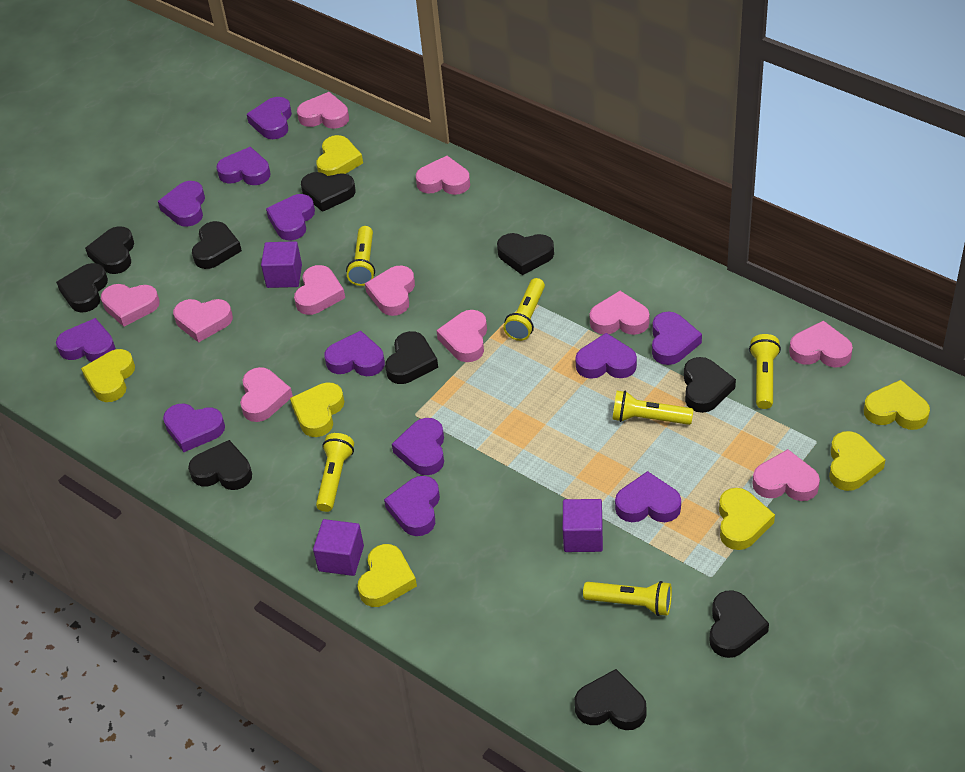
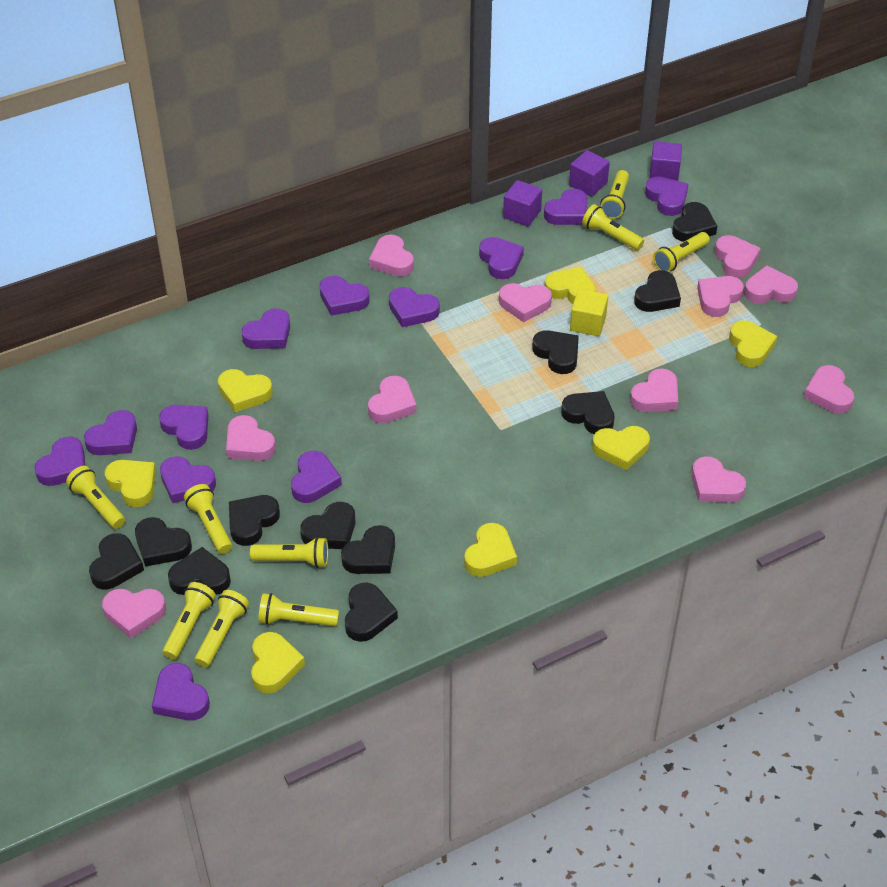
black heart: 10 -> 11
yellow cube: 0 -> 1
yellow flashlight: 6 -> 9

